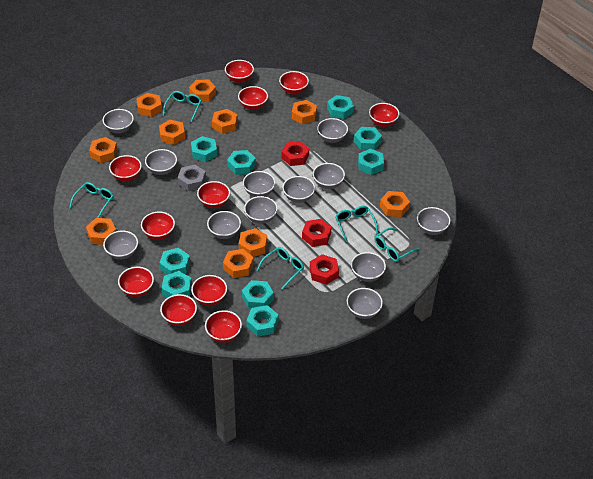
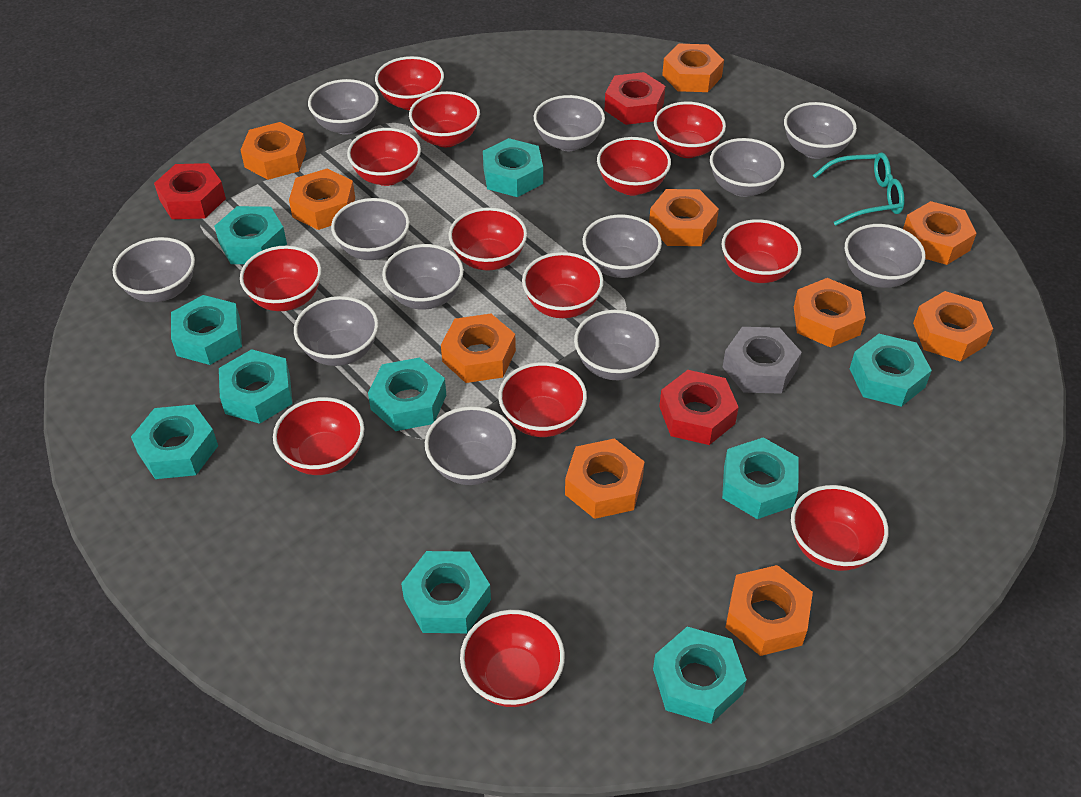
red bowl: 11 -> 13
turquoise glasses: 5 -> 1
turquoise nut: 9 -> 10

